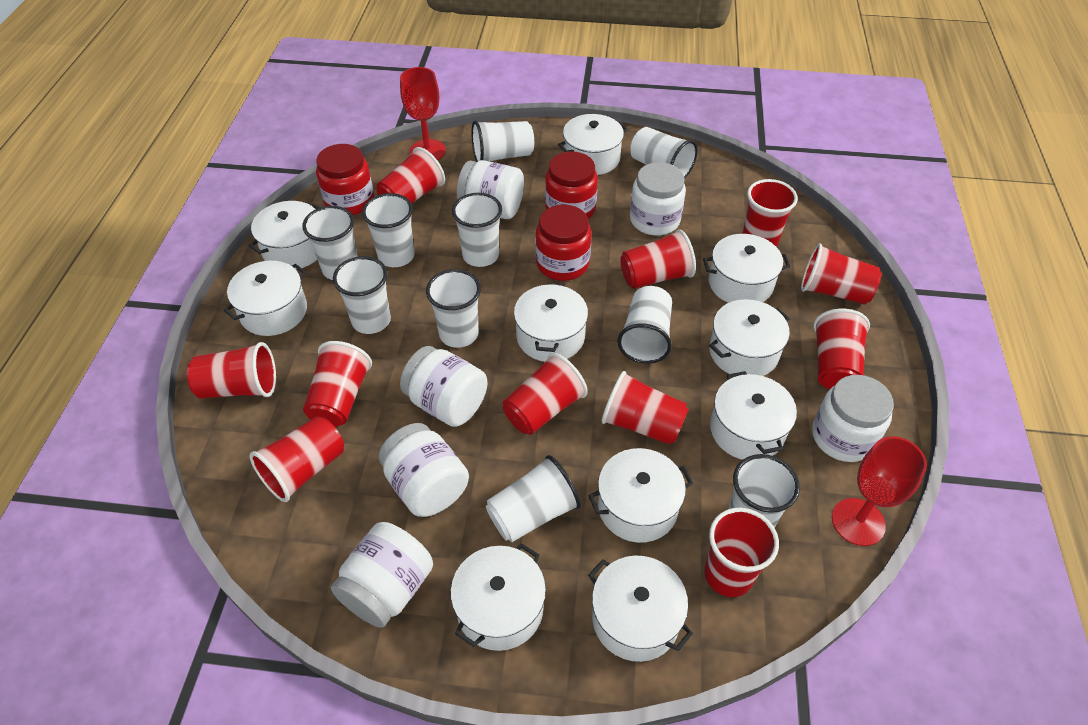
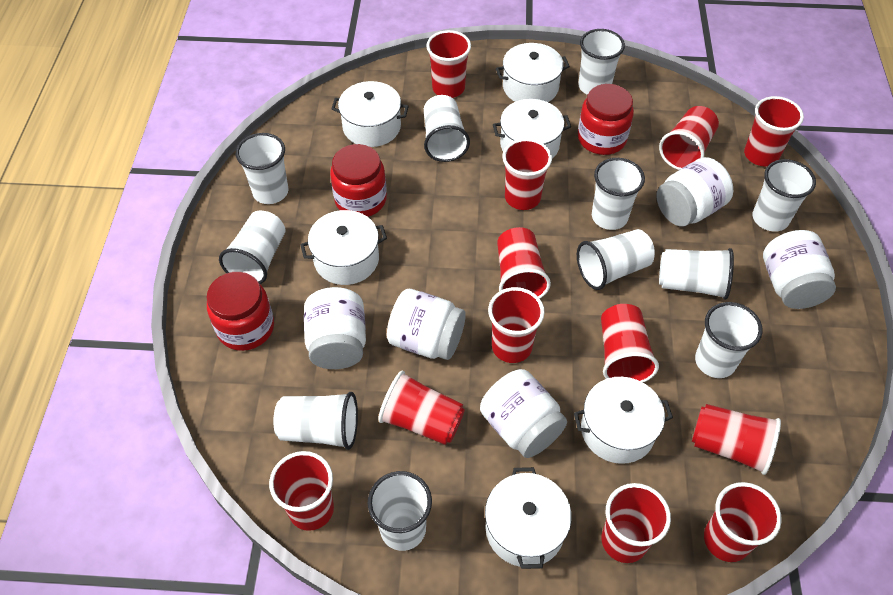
red cup: 11 -> 12
red goblet: 2 -> 0
white cup: 10 -> 11
white jar: 6 -> 5
white pot: 10 -> 6

